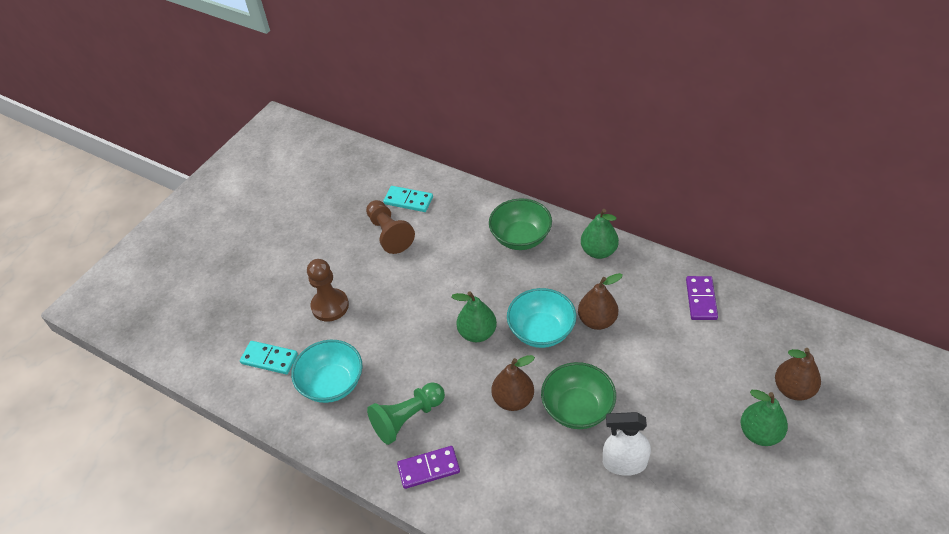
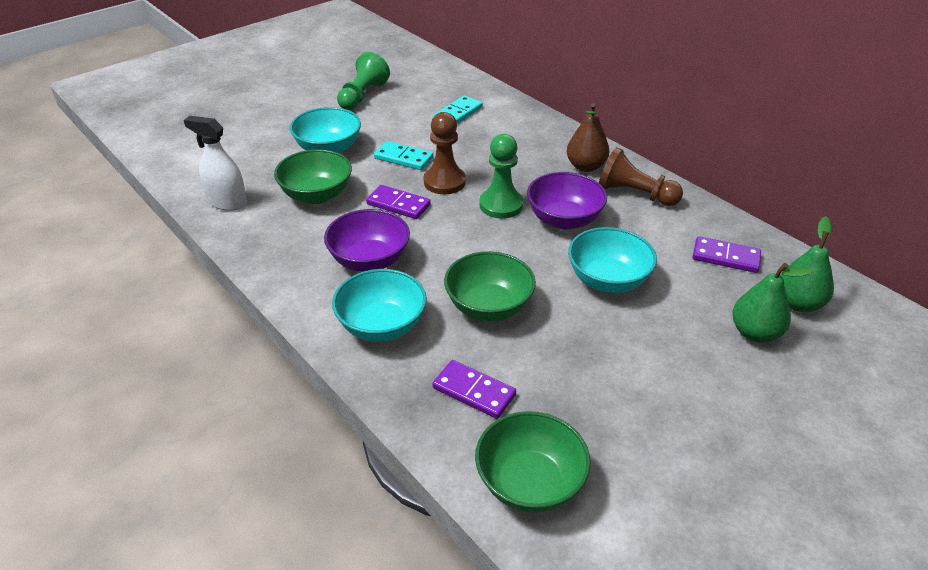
brown pear: 3 -> 1
green bowl: 2 -> 3
green pawn: 1 -> 2
green pear: 3 -> 2
purple bowl: 0 -> 2
purple domino: 2 -> 3
turquoise bowl: 2 -> 3

